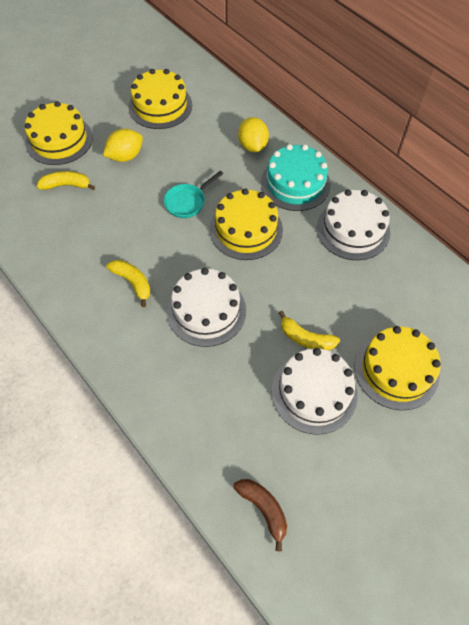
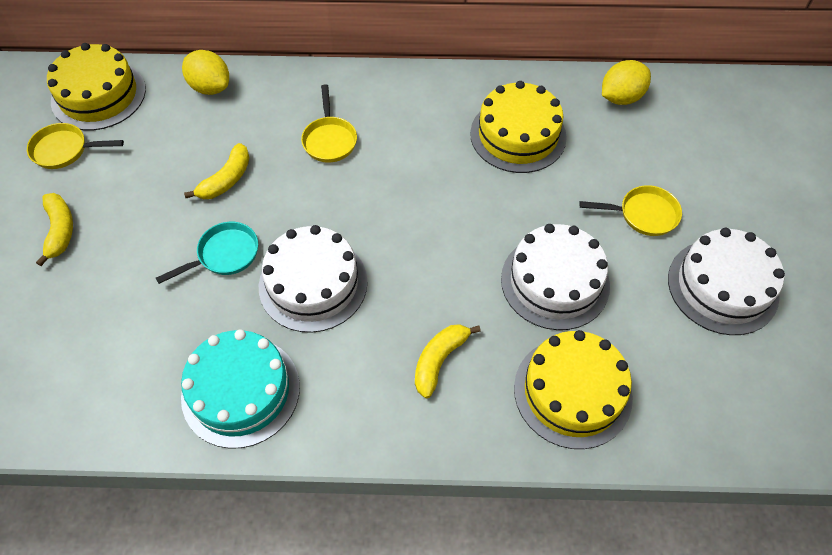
brown banana: 1 -> 0
yellow cake: 4 -> 3
yellow pan: 0 -> 3

